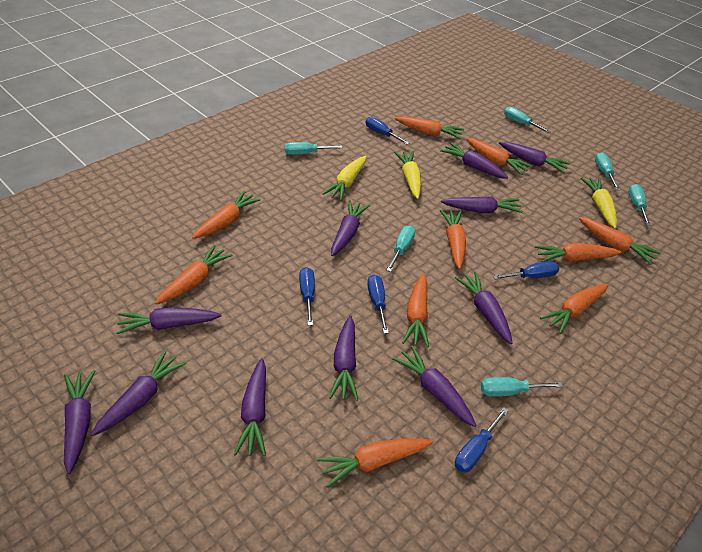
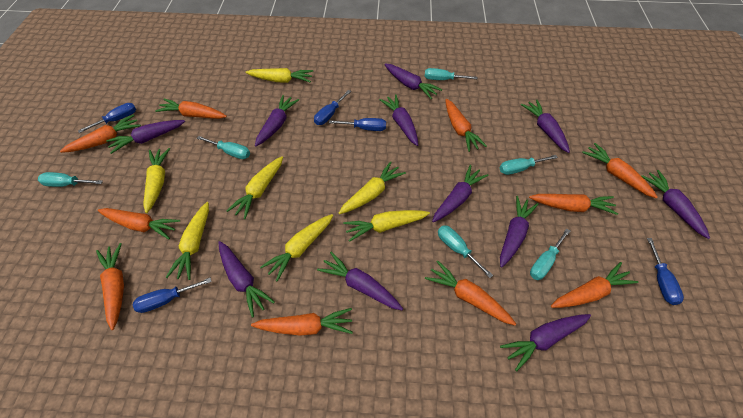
yellow carrot: 3 -> 7

